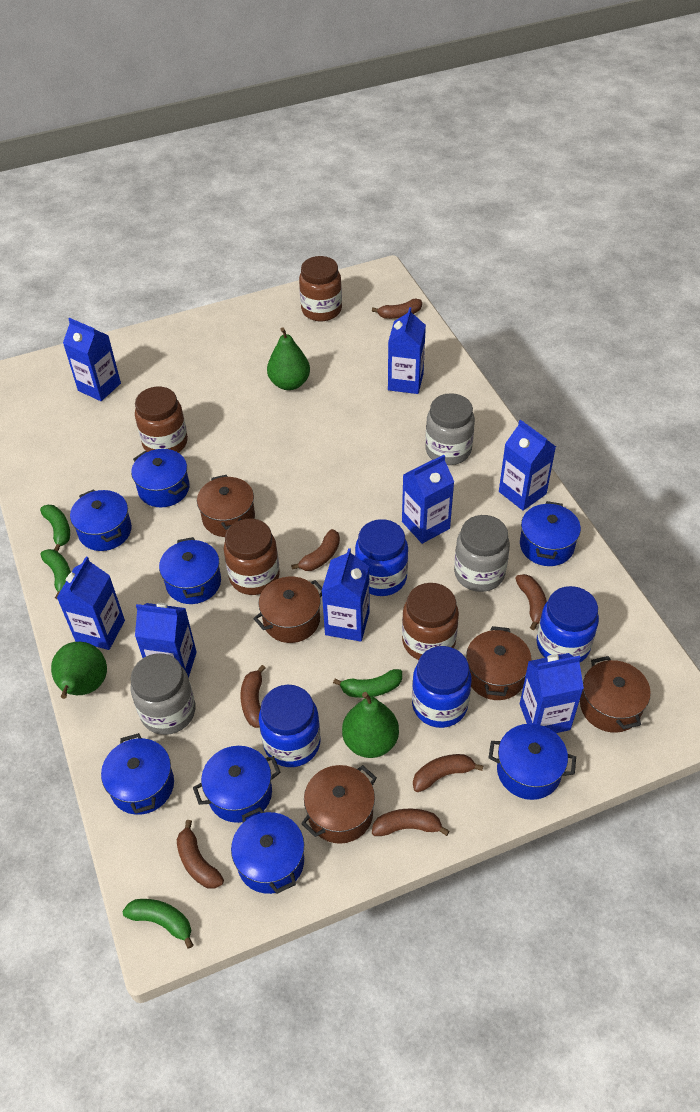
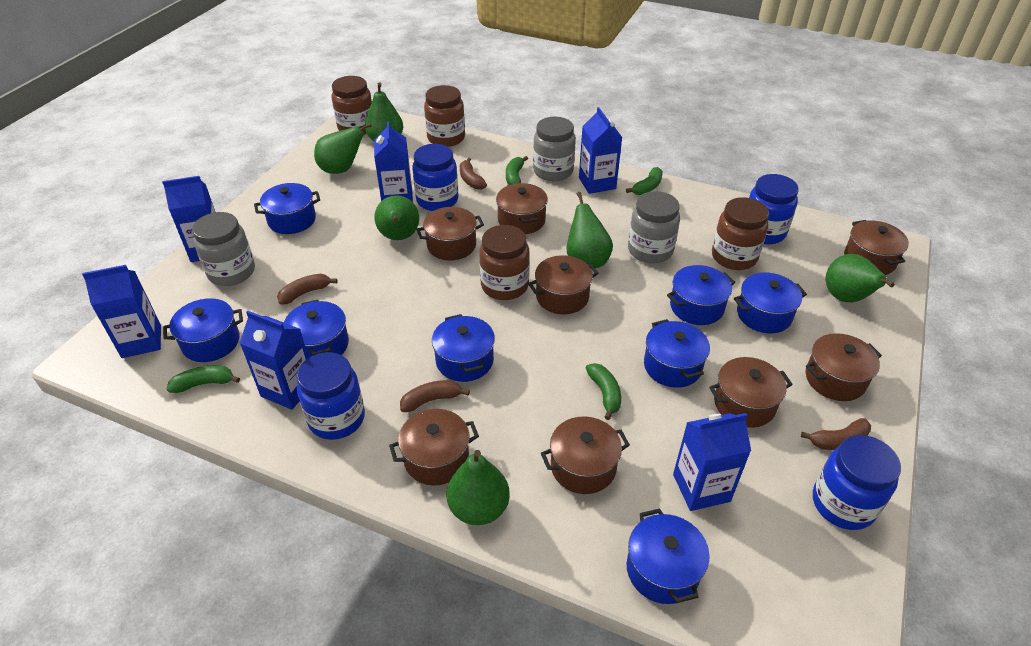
blue carton: 8 -> 6
brown banana: 7 -> 4
brown pot: 5 -> 8
green pear: 3 -> 6

